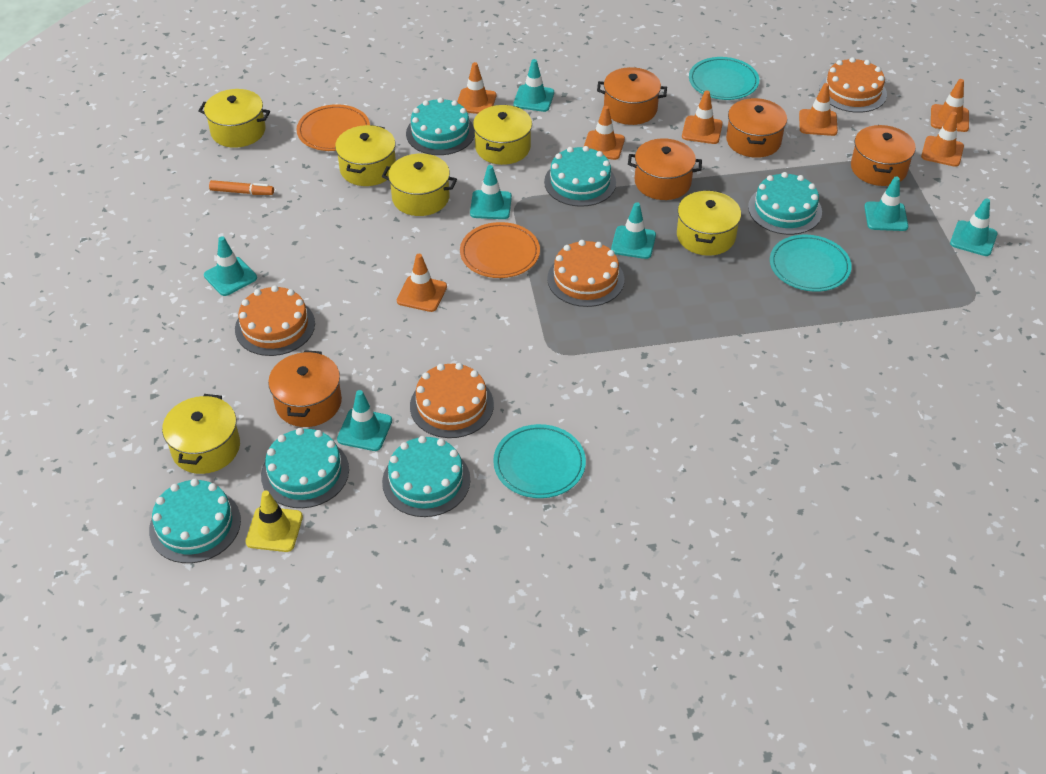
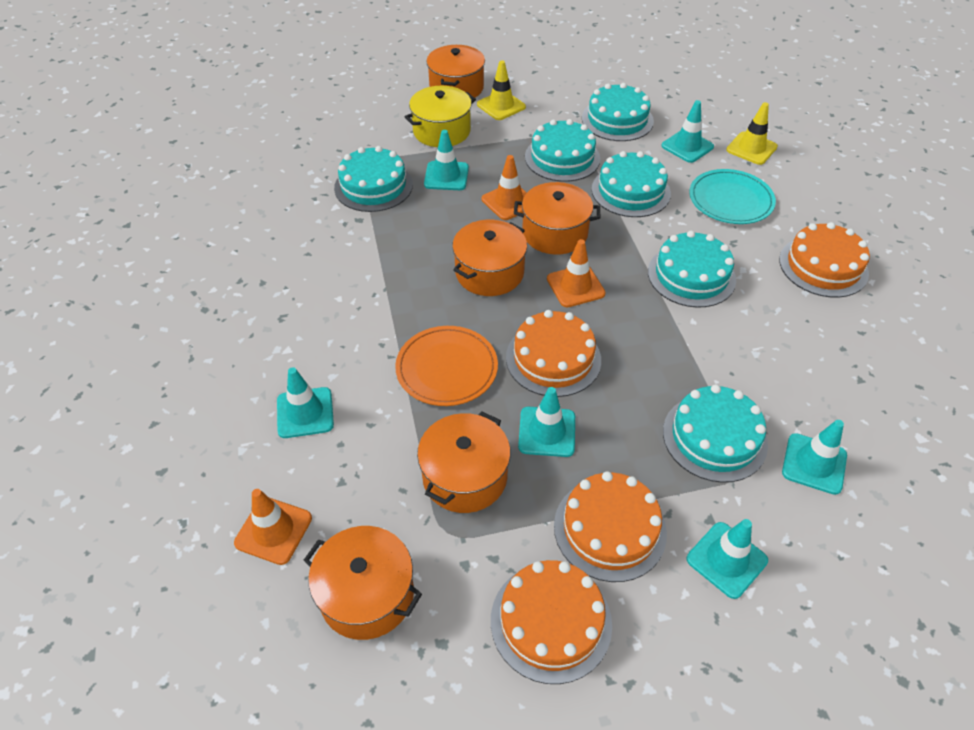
orange marker: 1 -> 0
orange plate: 2 -> 1
orange traffic cone: 7 -> 3
turquoise plate: 3 -> 1
turquoise traffic cone: 7 -> 6
yellow pot: 6 -> 1
yellow traffic cone: 1 -> 2

